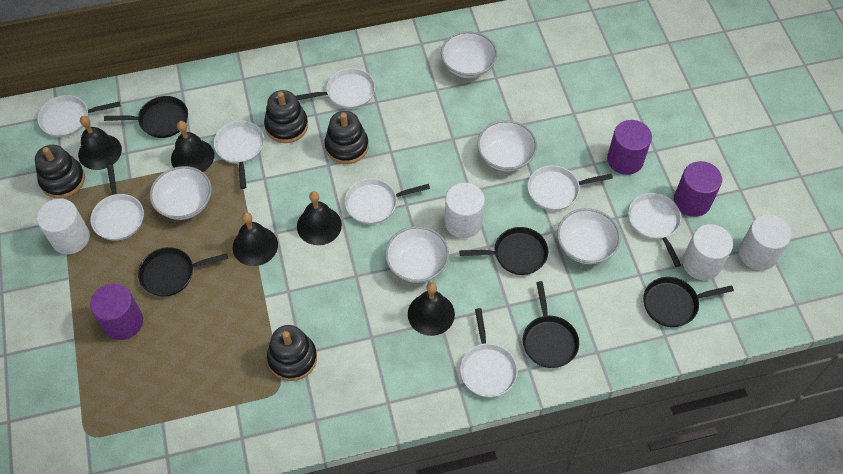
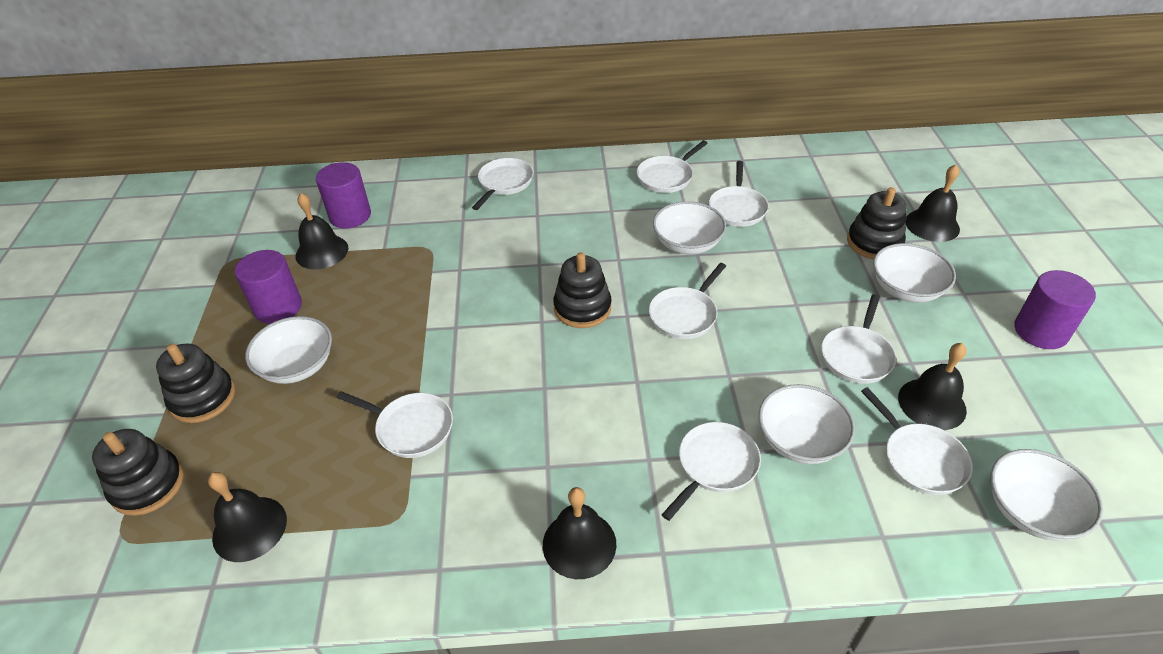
black pan: 5 -> 0
white cylinder: 4 -> 0

